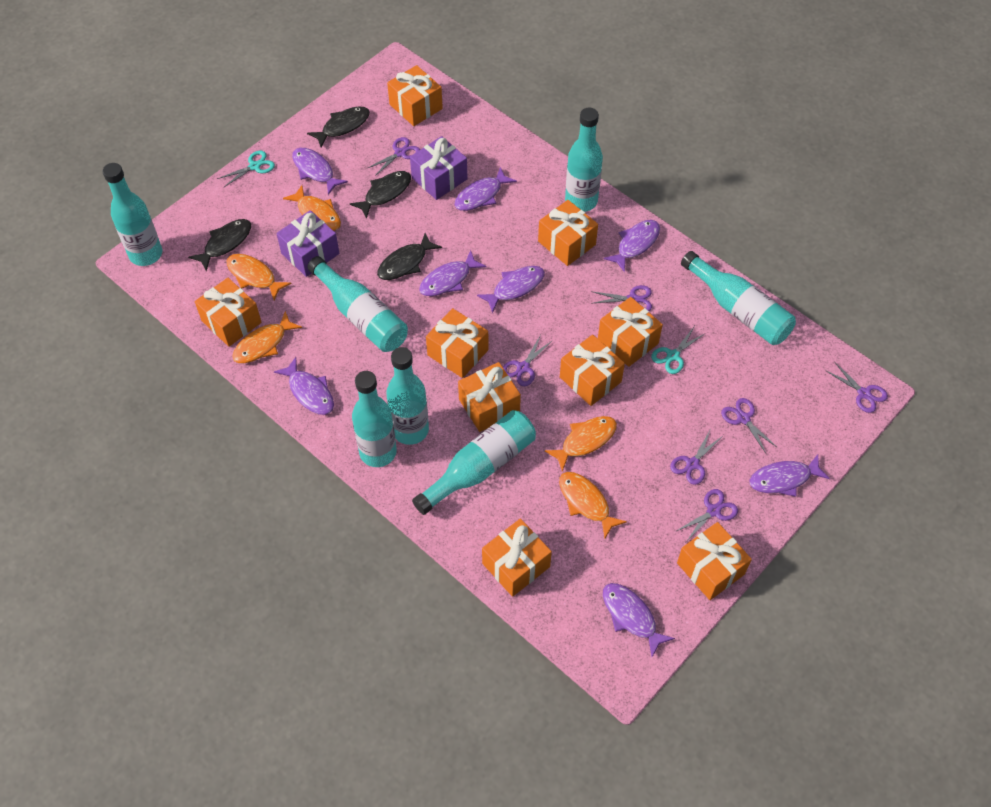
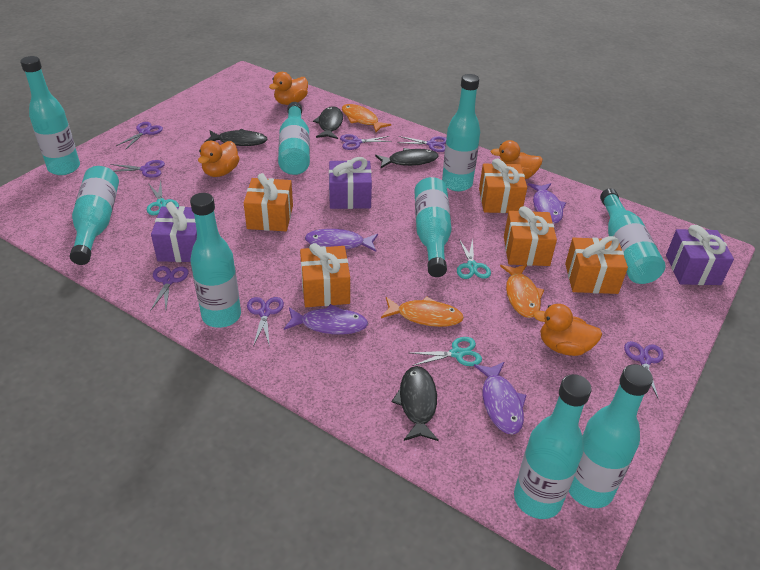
orange duck: 0 -> 4
orange fish: 5 -> 3
orange gift: 9 -> 5
purple fish: 8 -> 4
purple gift: 2 -> 3
turquoise bottle: 7 -> 9
turquoise scissors: 2 -> 3

